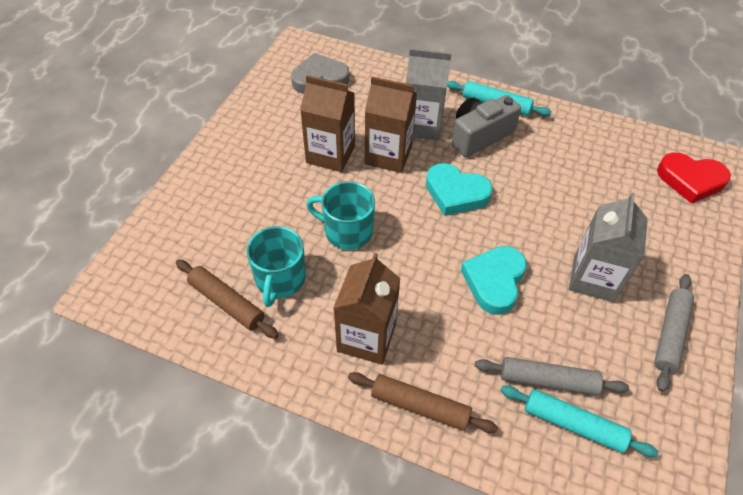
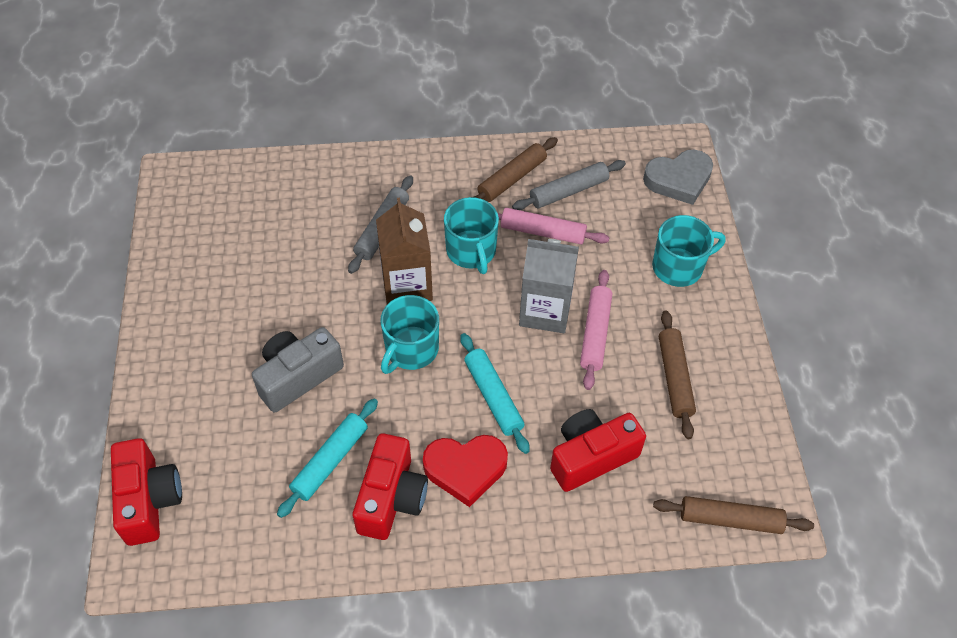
brown carton: 3 -> 1
brown rolling pin: 2 -> 3
grey carton: 2 -> 1
pink rolling pin: 0 -> 2
red camera: 0 -> 3
turquoise heart: 2 -> 0
turquoise mug: 2 -> 3

